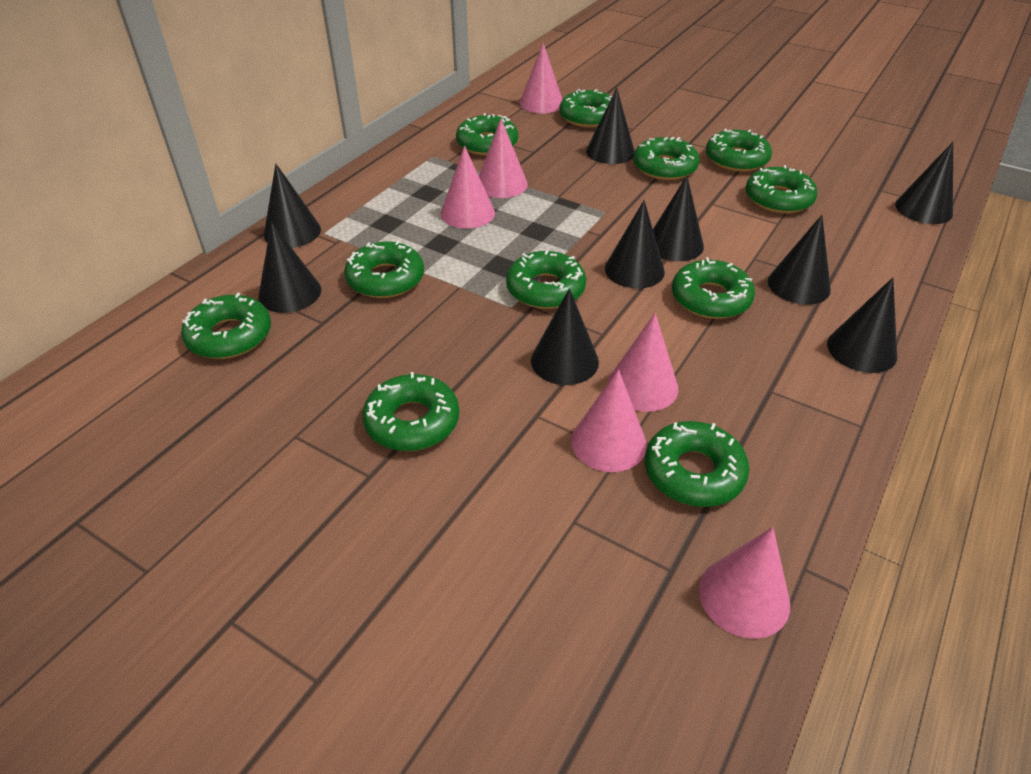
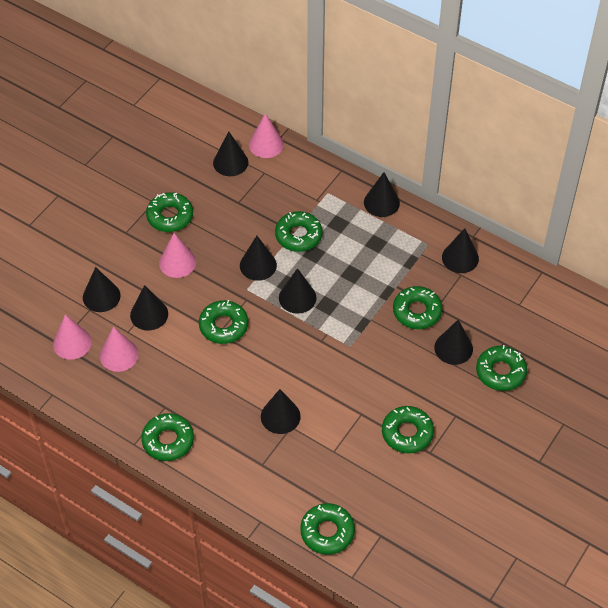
green donut: 11 -> 8
pink cone: 6 -> 4

